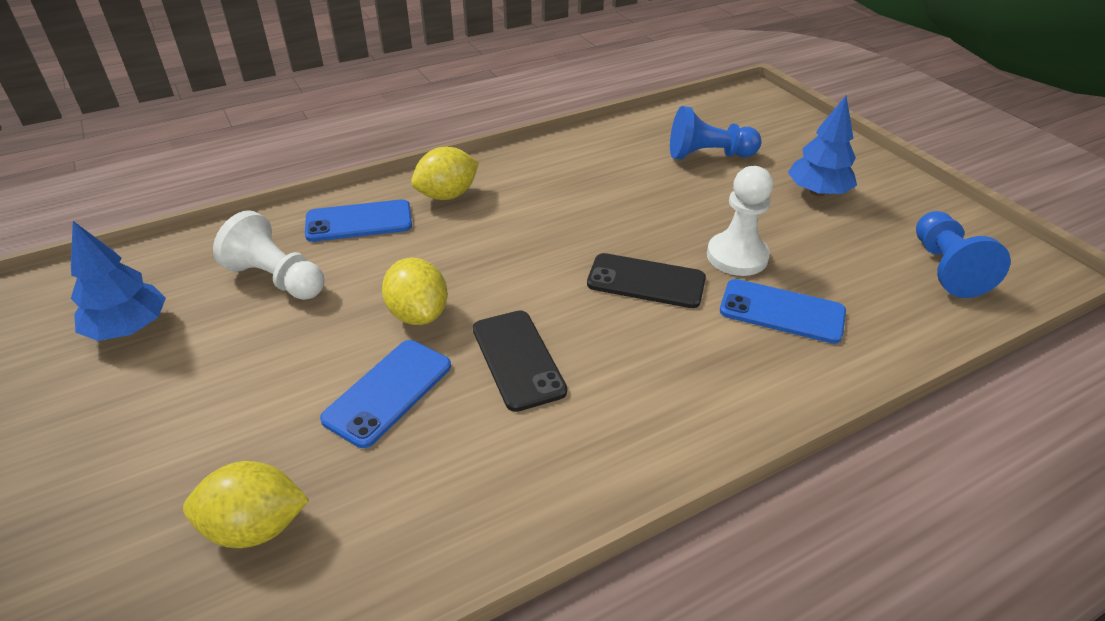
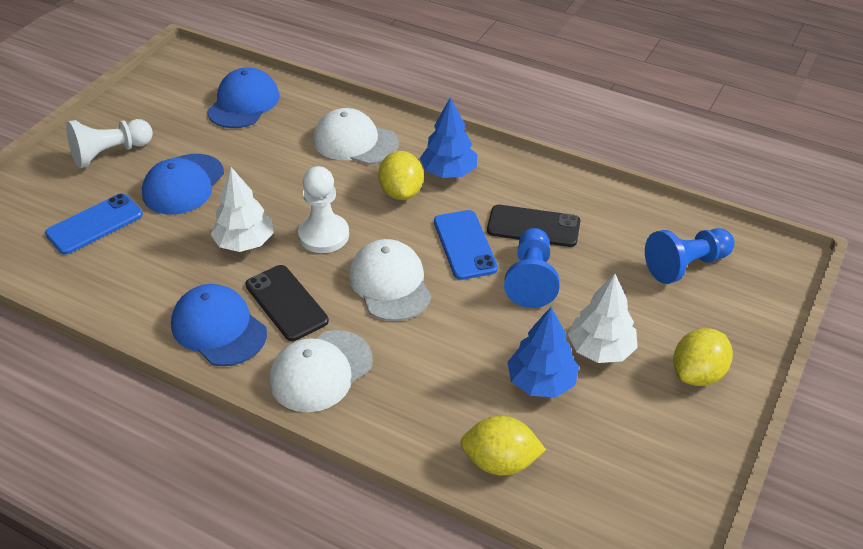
blue cap: 0 -> 3
blue phone: 3 -> 2
white cap: 0 -> 3
white tree: 0 -> 2

